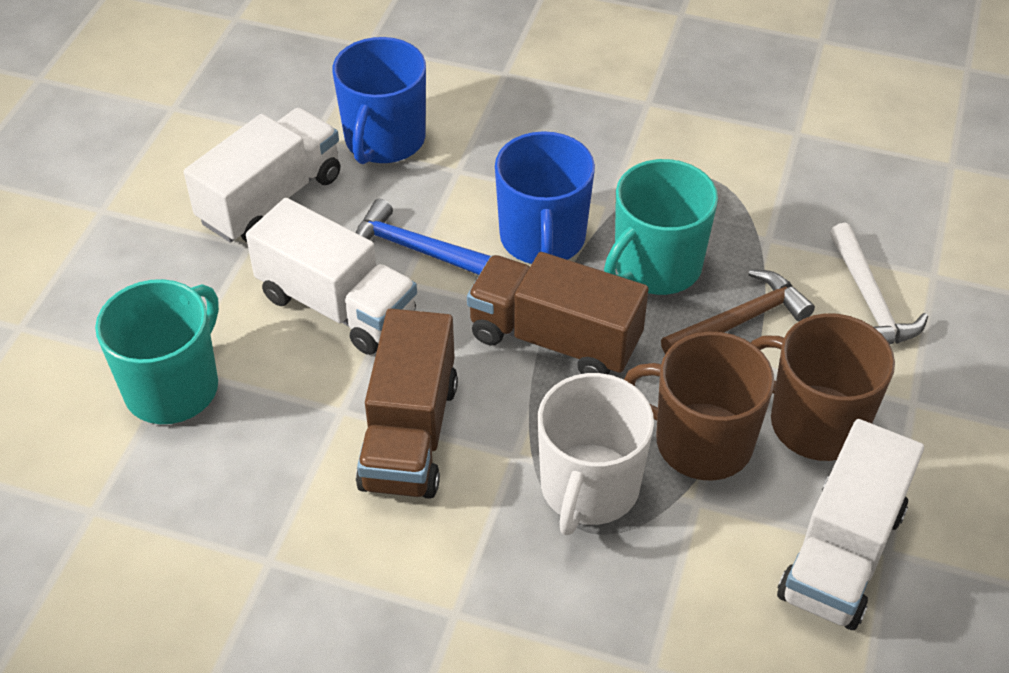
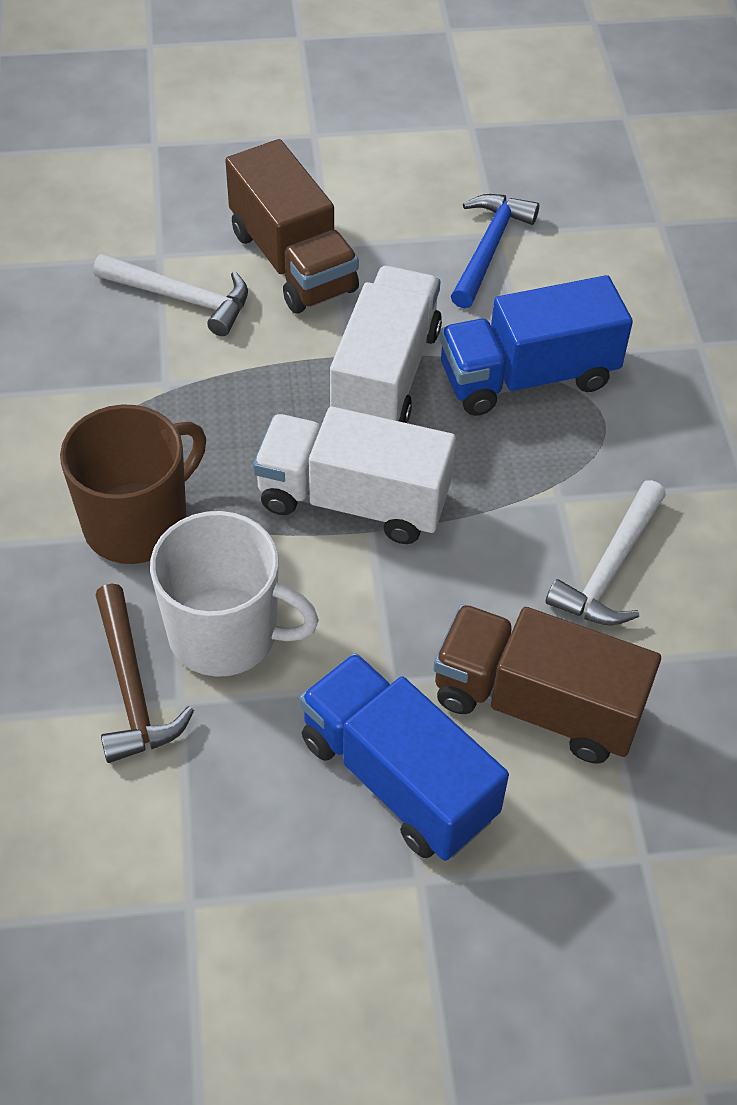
blue mug: 2 -> 0
blue truck: 0 -> 2
brown mug: 2 -> 1
turquoise mug: 2 -> 0
white hammer: 1 -> 2
white truck: 3 -> 2

